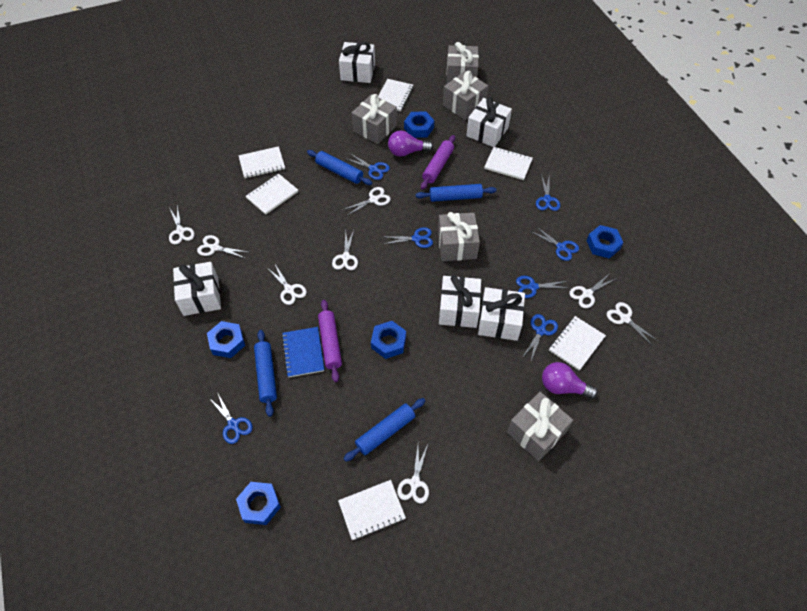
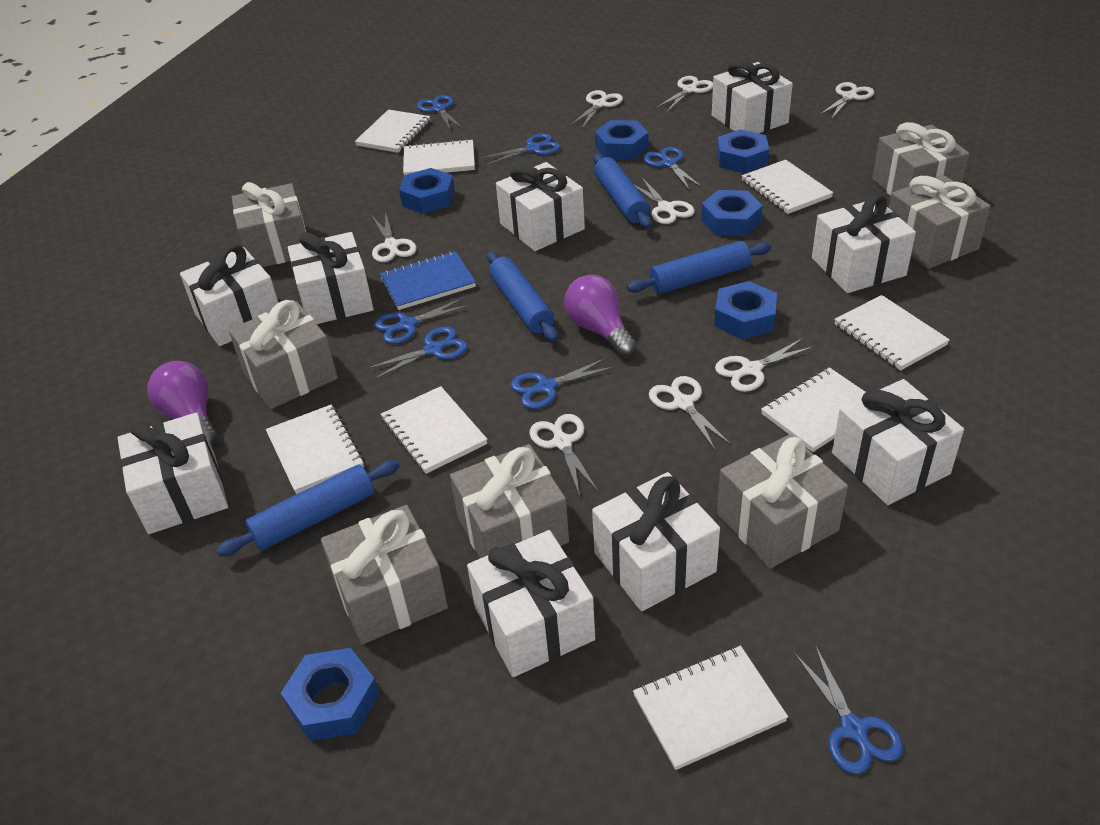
blue nut: 5 -> 6
grey gift: 5 -> 7
purple rolling pin: 2 -> 0
white gift: 5 -> 9
white notebook: 6 -> 8

